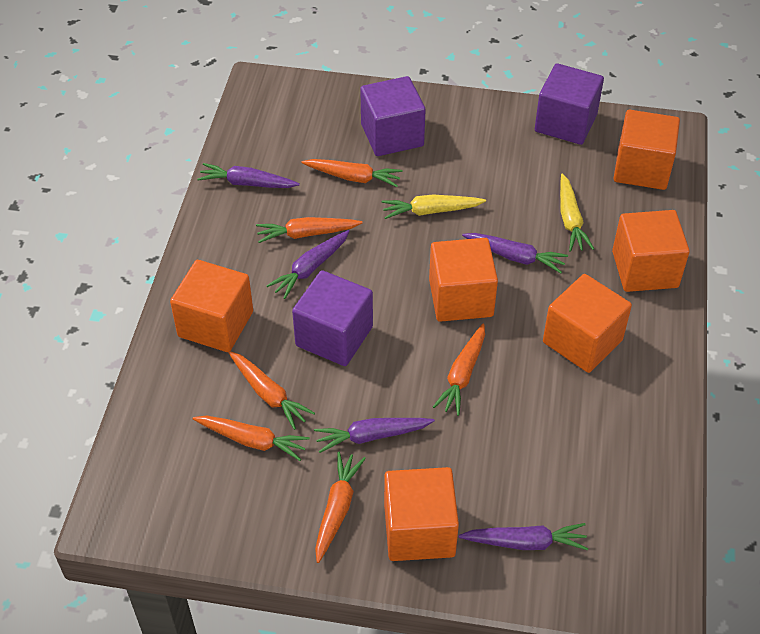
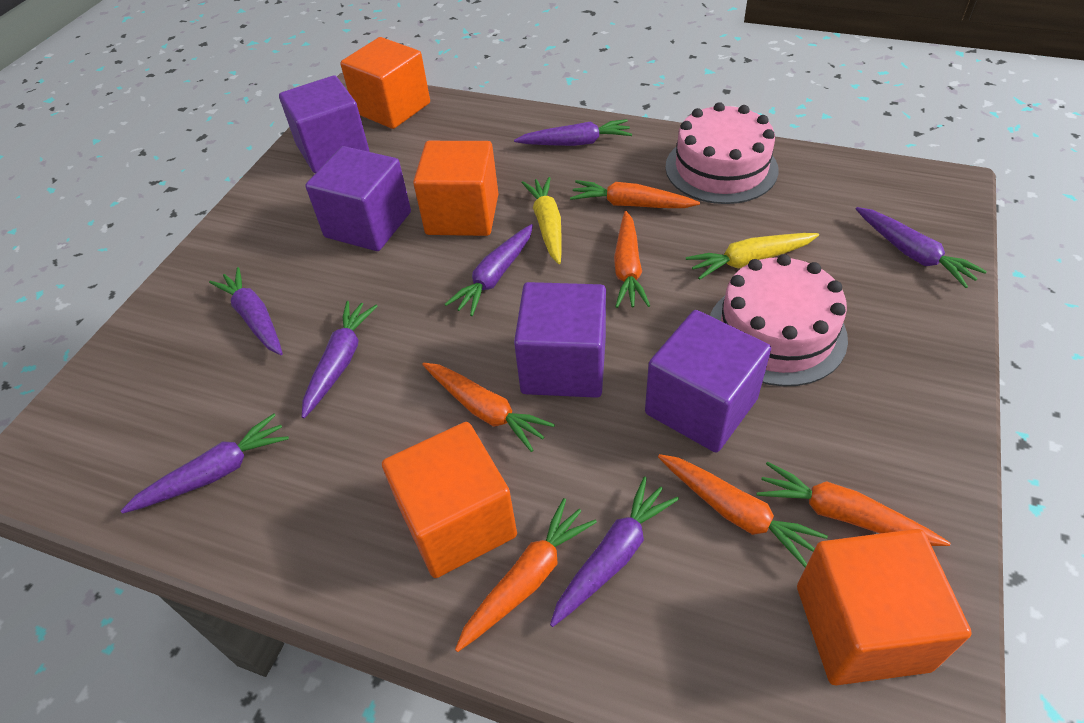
orange cube: 6 -> 4
pink cake: 0 -> 2
purple carrot: 5 -> 7
purple cube: 3 -> 4

